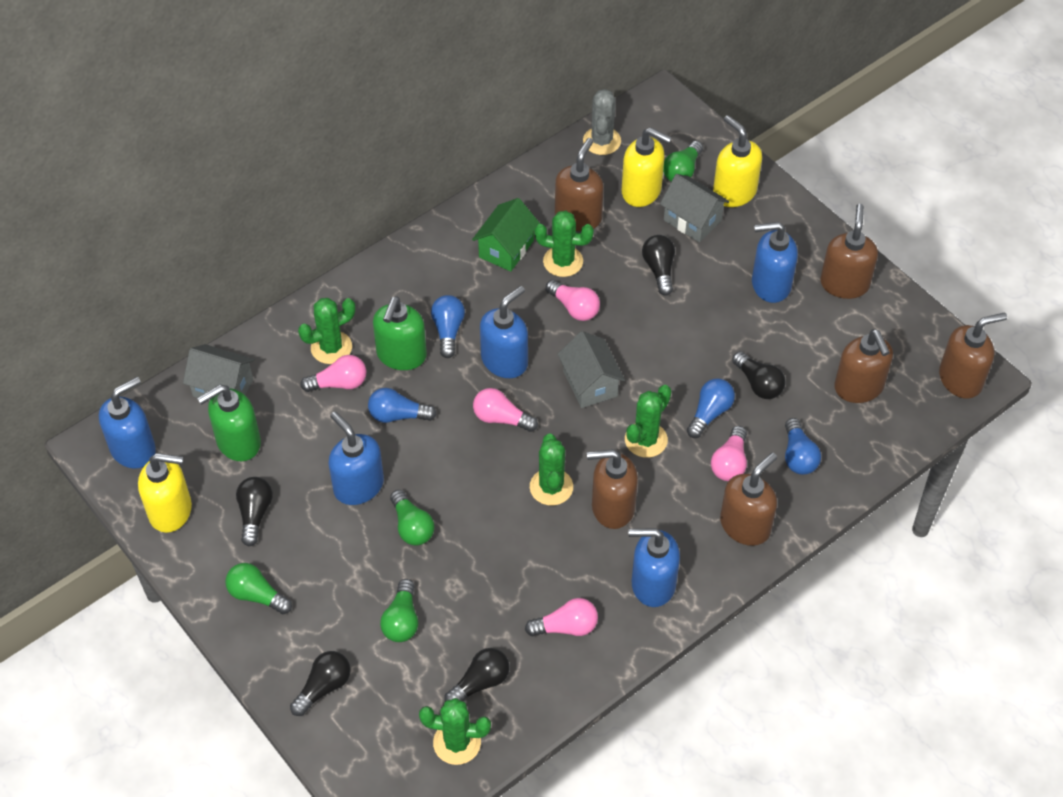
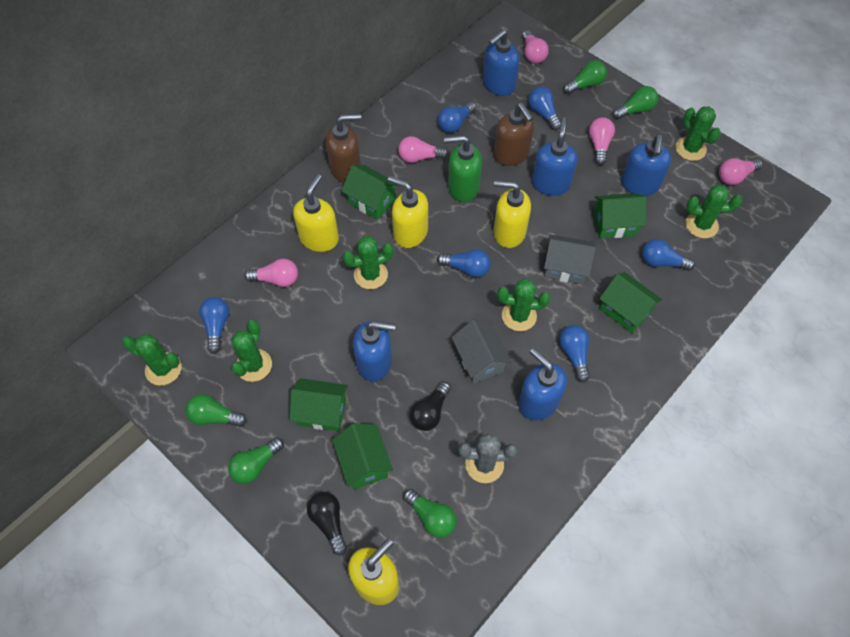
black light bulb: 5 -> 2
blue light bulb: 4 -> 6
brown soap dispenser: 6 -> 2
green cactus: 5 -> 6
green house: 1 -> 5
green light bulb: 4 -> 5
green soap dispenser: 2 -> 1
grey house: 3 -> 2
yellow soap dispenser: 3 -> 4

